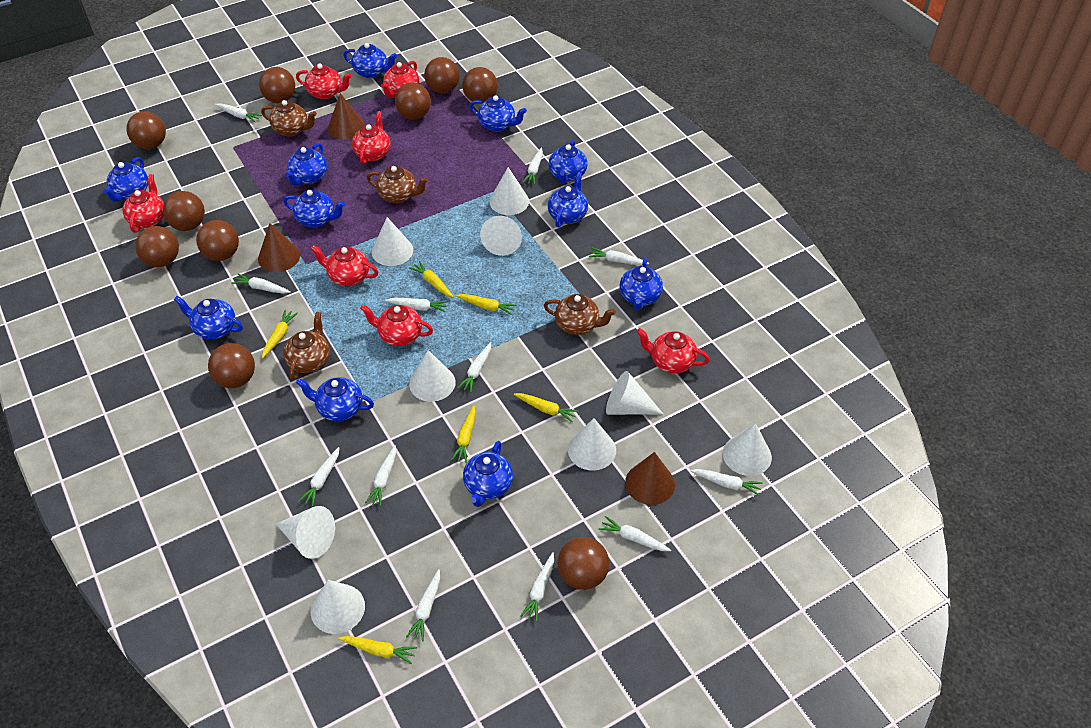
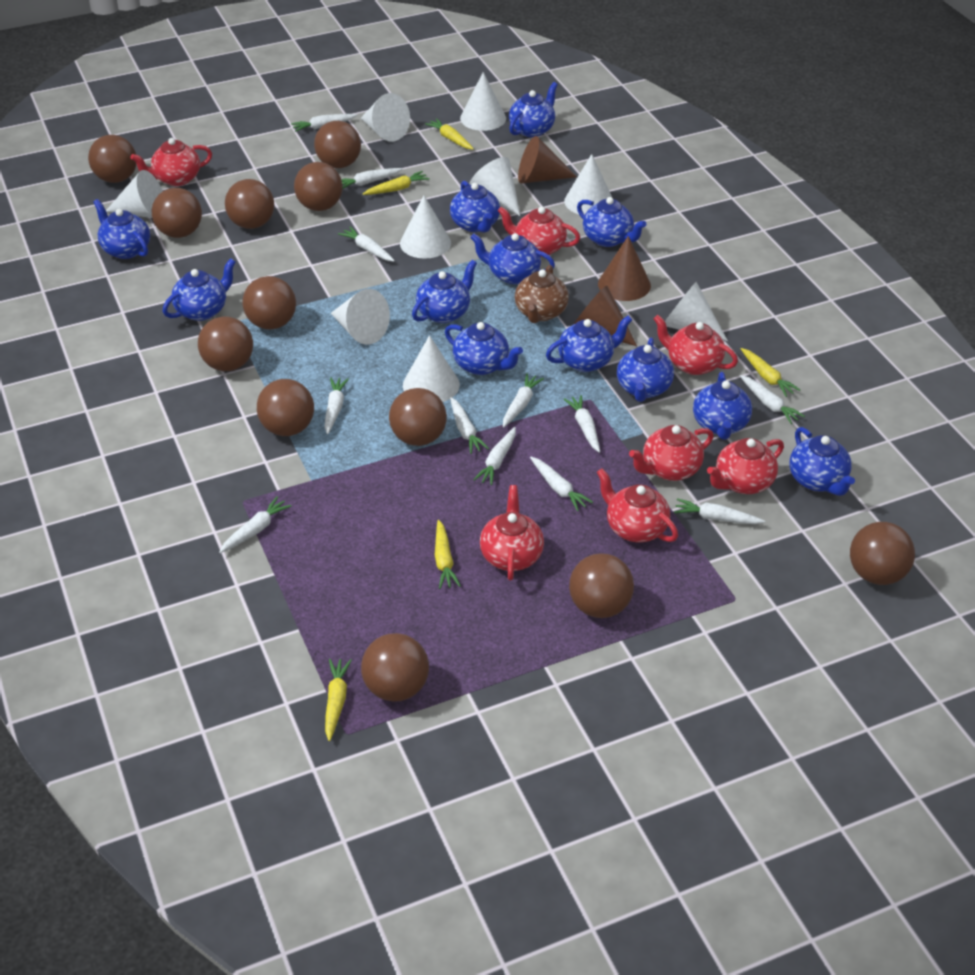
blue teapot: 11 -> 12
brown ball: 10 -> 12
brown teapot: 4 -> 1
yellow carrot: 6 -> 5

